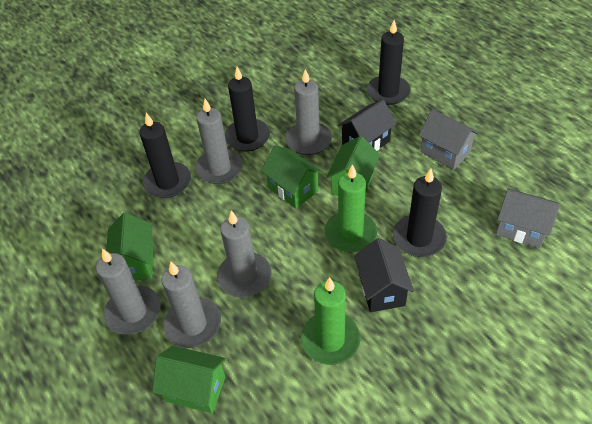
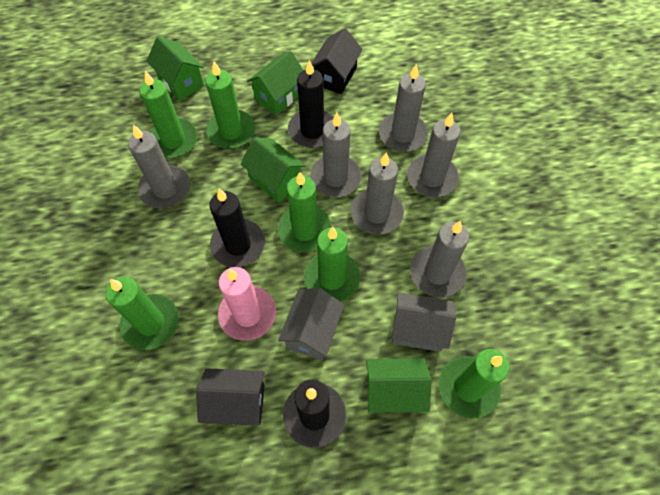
black candle: 4 -> 3
green candle: 2 -> 6
grey candle: 5 -> 6
pink candle: 0 -> 1

